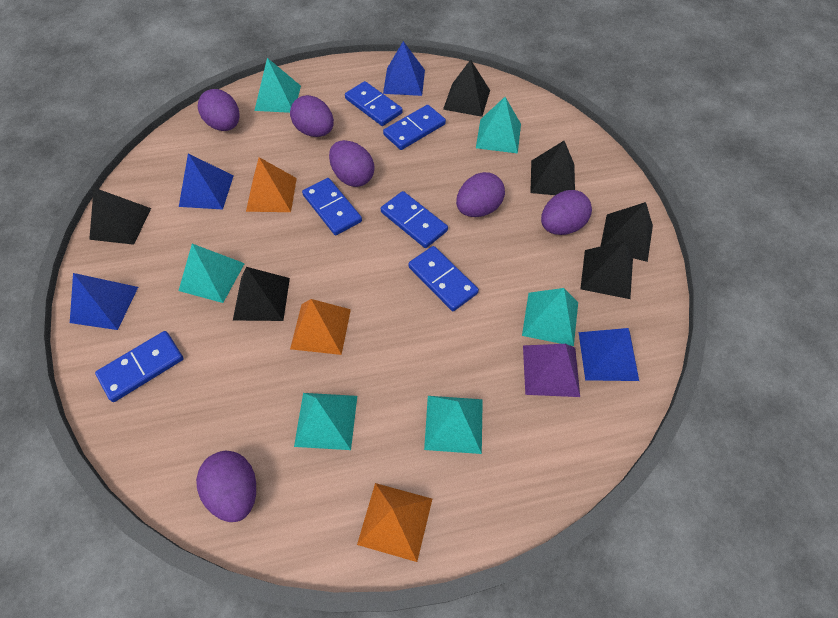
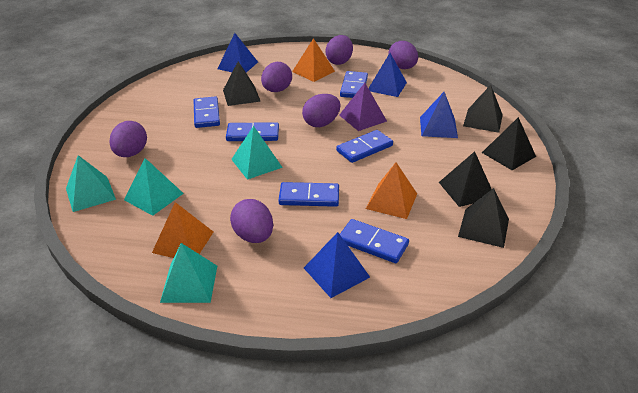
black pyramid: 6 -> 5
turquoise pyramid: 6 -> 4

